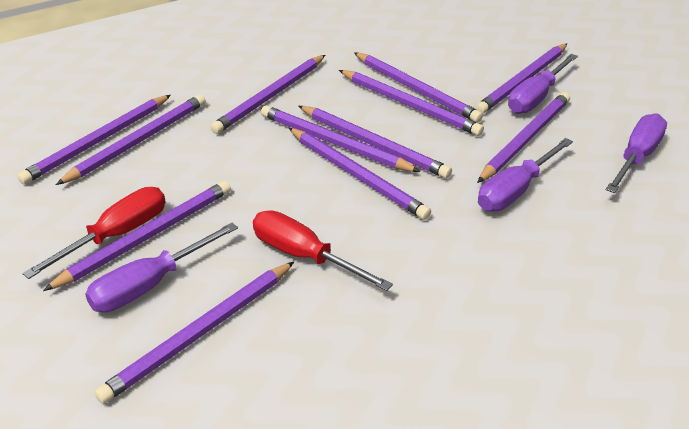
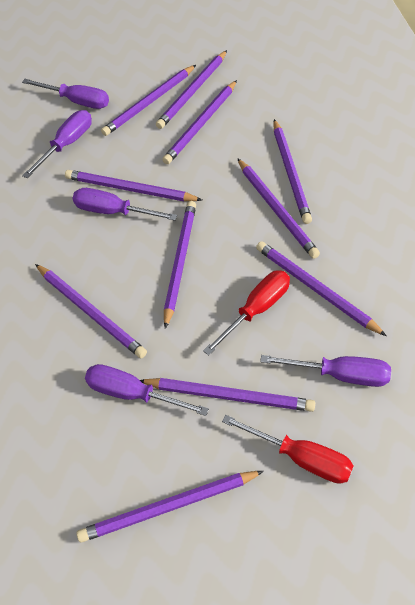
purple pencil: 12 -> 11
purple screwdriver: 4 -> 5

